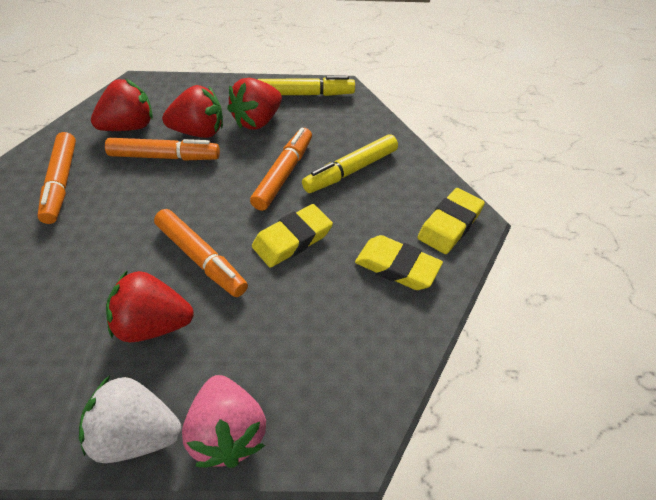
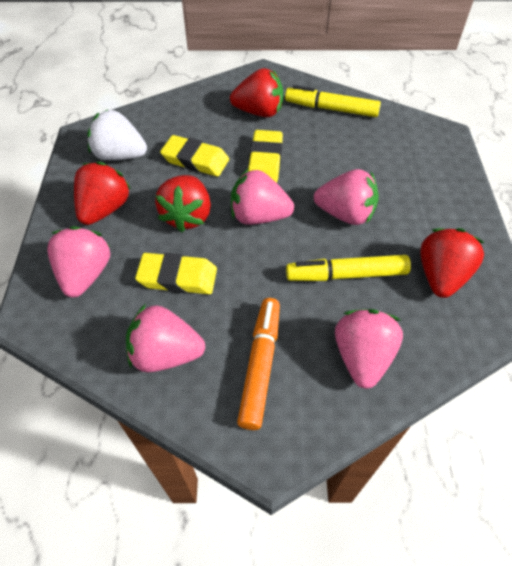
orange marker: 4 -> 1
pink strawberry: 1 -> 5

